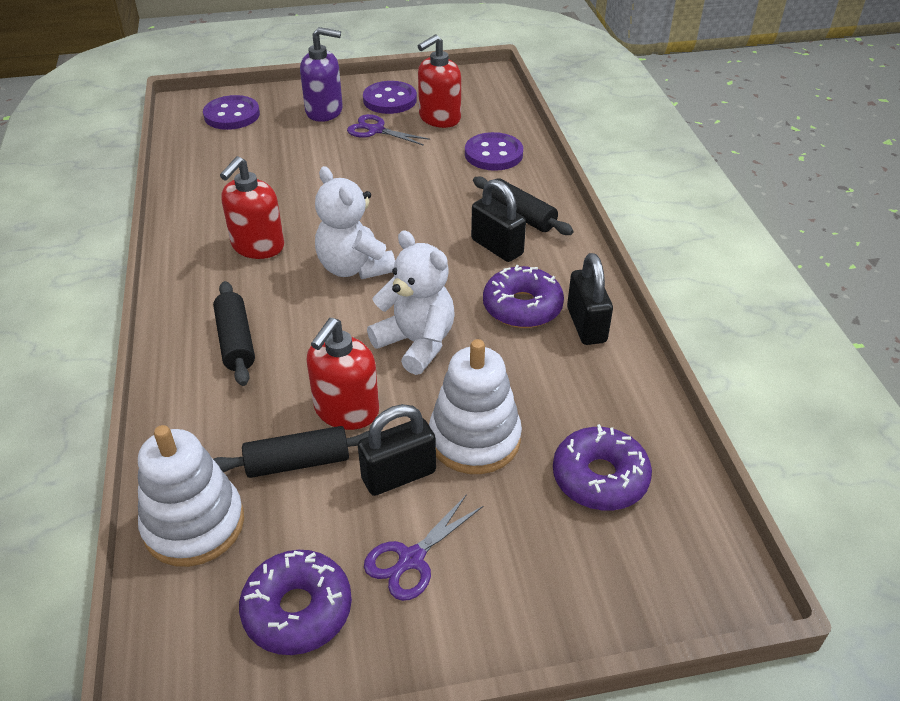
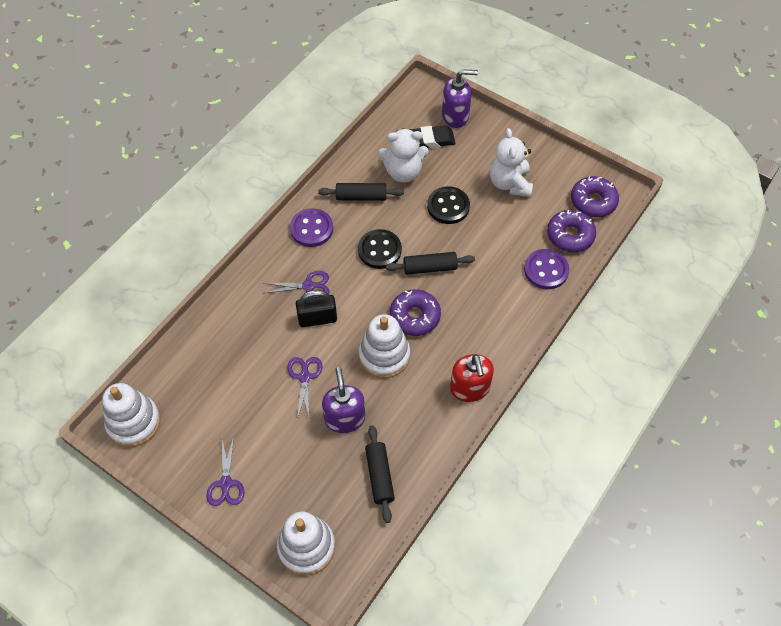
black button: 0 -> 2
black eraser: 0 -> 1
black padlock: 3 -> 1
purple button: 3 -> 2
purple scissors: 2 -> 3
purple soap dispenser: 1 -> 2
red soap dispenser: 3 -> 1
white stacking toy: 2 -> 3

